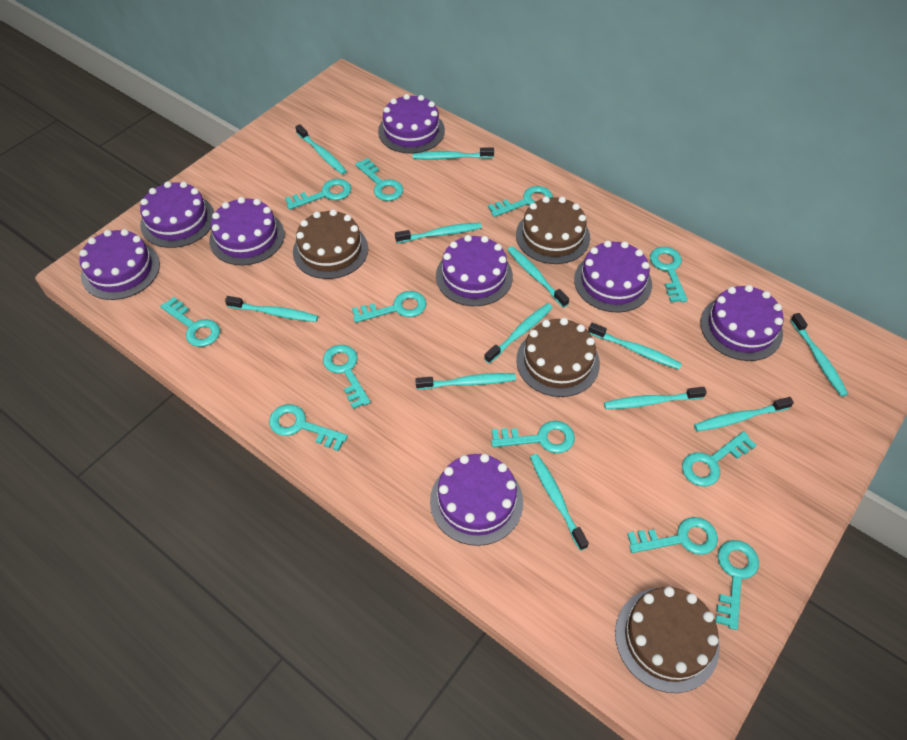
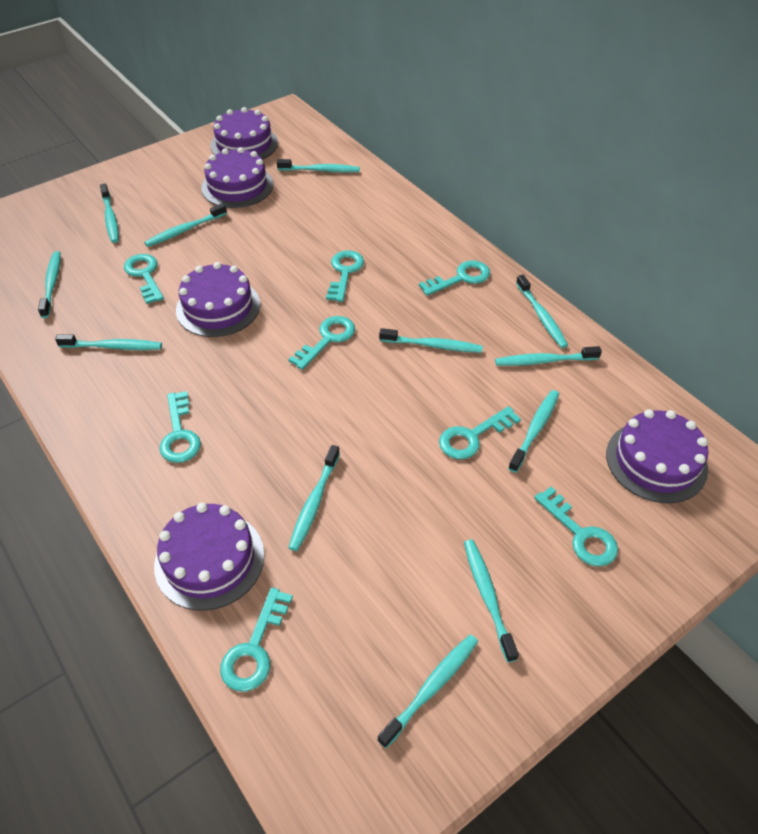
brown cake: 4 -> 0
purple cake: 8 -> 5
turquoise key: 12 -> 8

